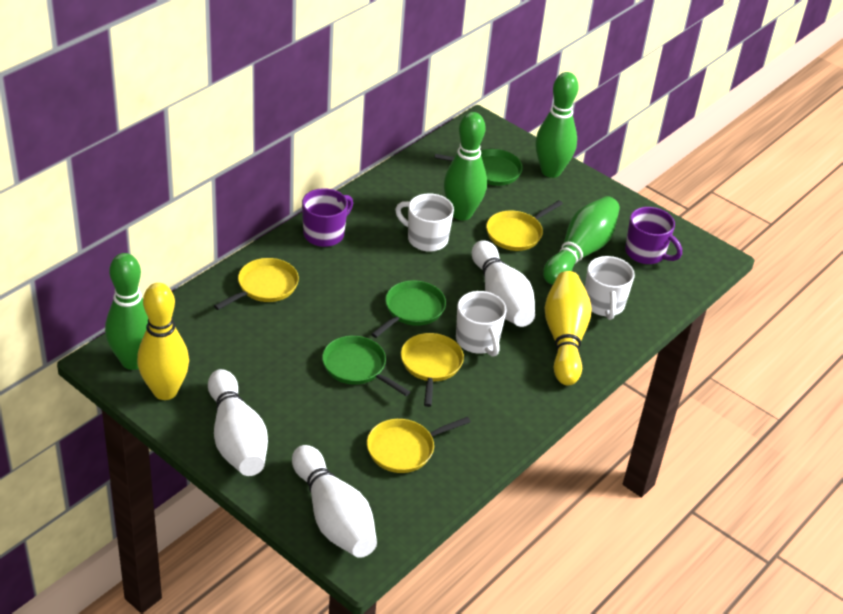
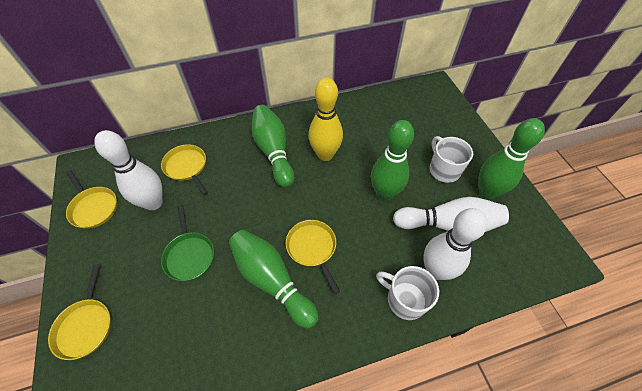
green pan: 3 -> 1
purple mug: 2 -> 0
white mug: 3 -> 2
yellow bowling pin: 2 -> 1

